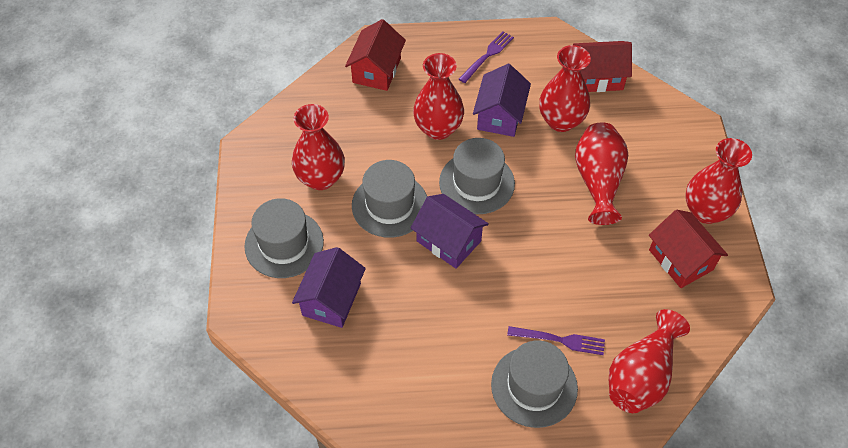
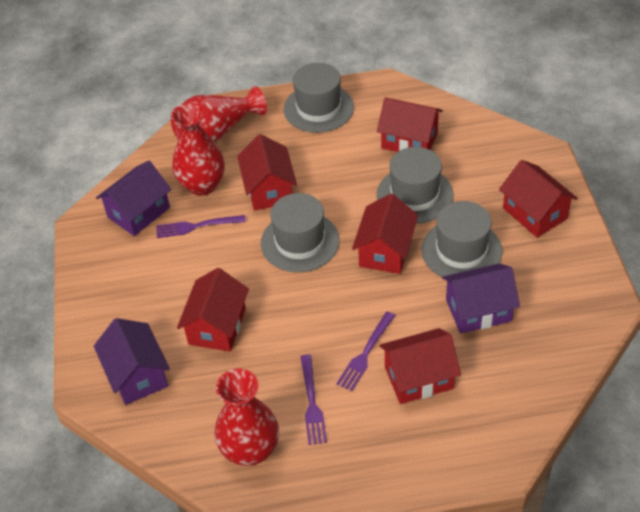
purple fork: 2 -> 3
red house: 3 -> 6
red vase: 6 -> 3

